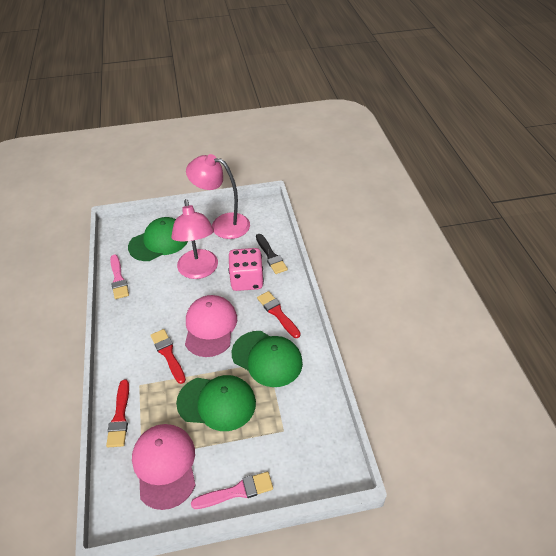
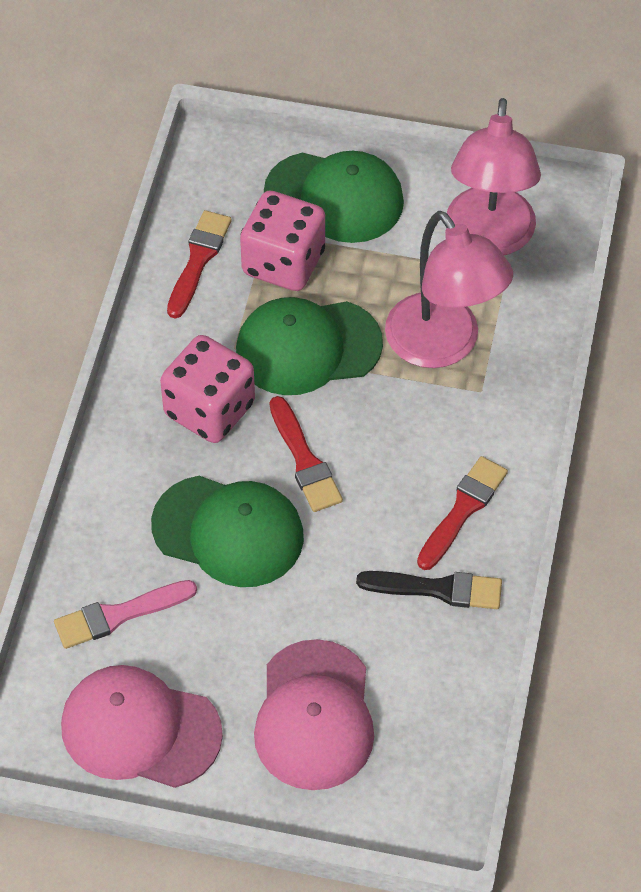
pink brush: 2 -> 1
pink dice: 1 -> 2

